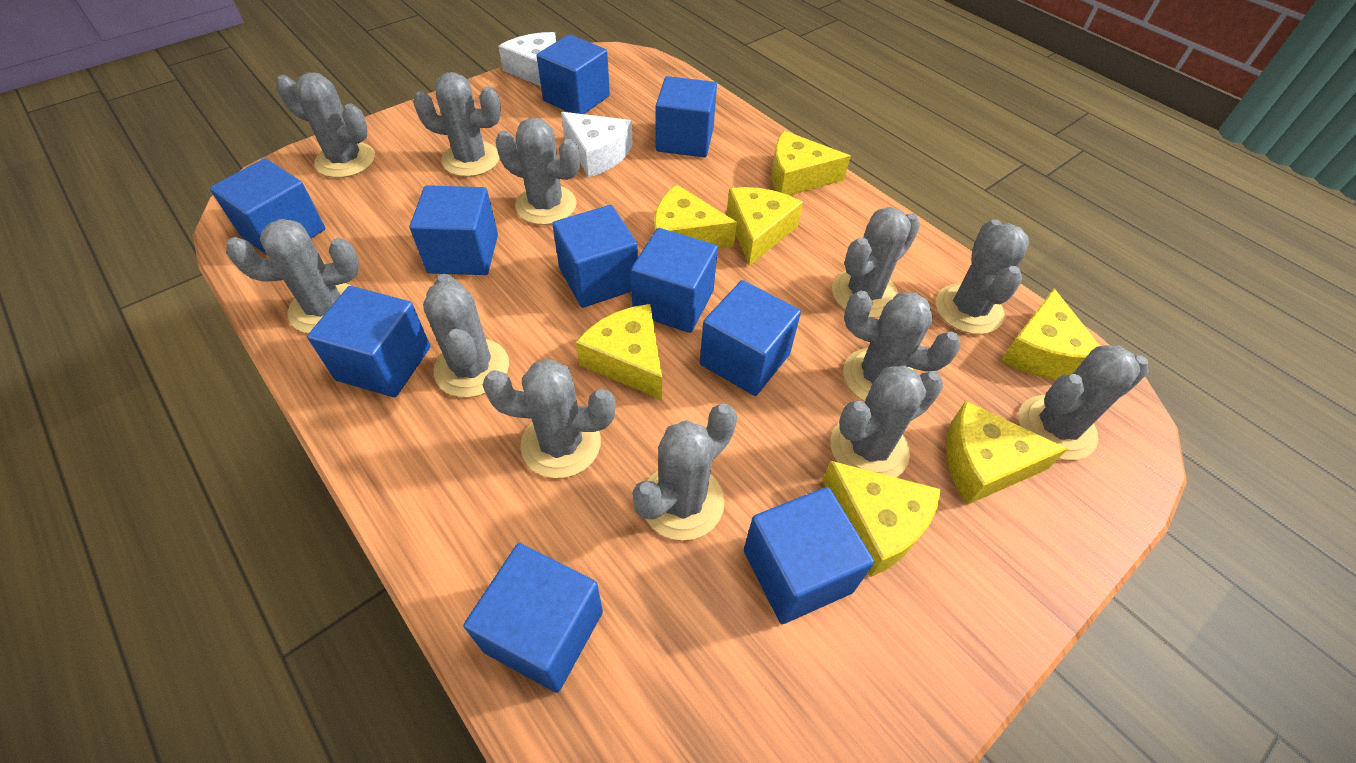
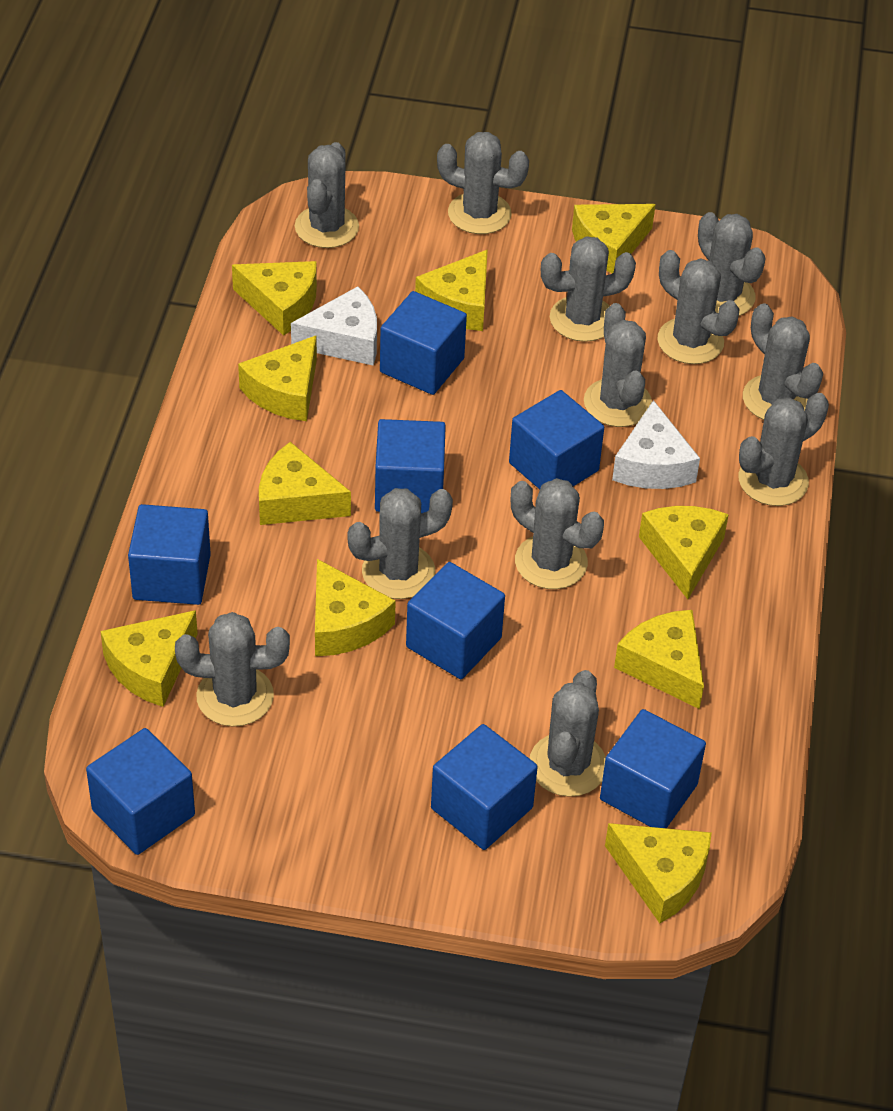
blue cube: 10 -> 8
yellow cheese: 7 -> 10

